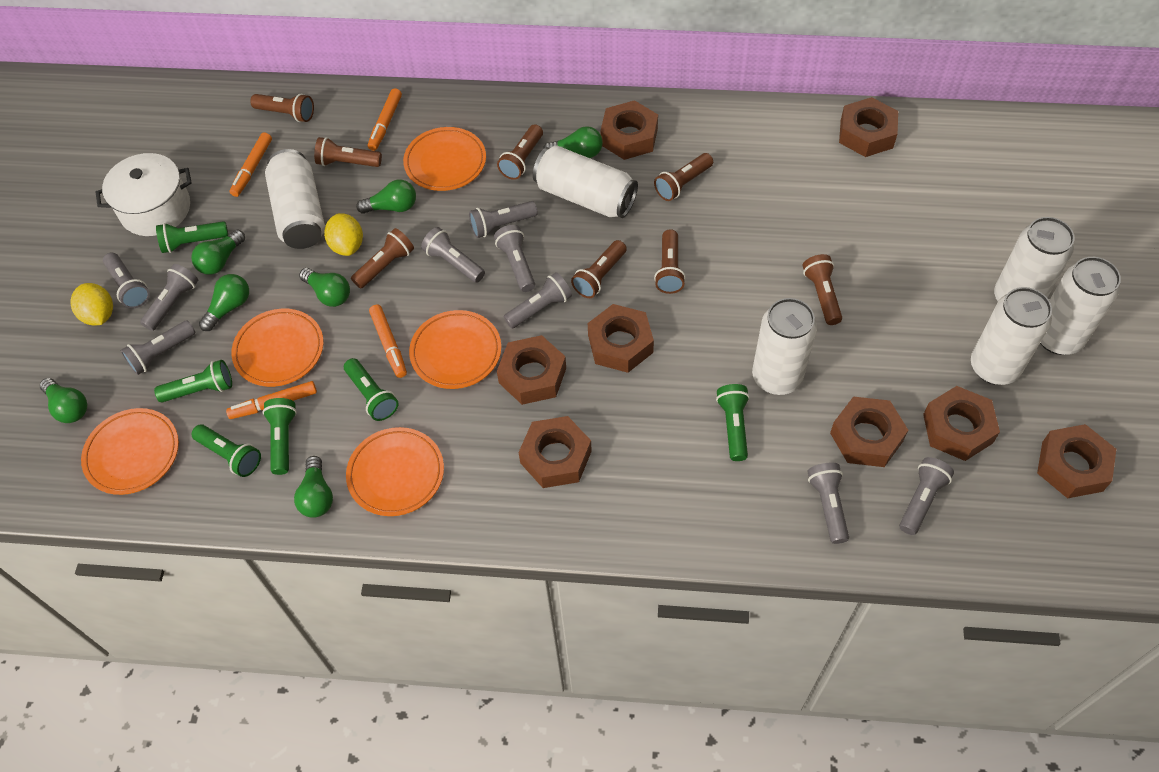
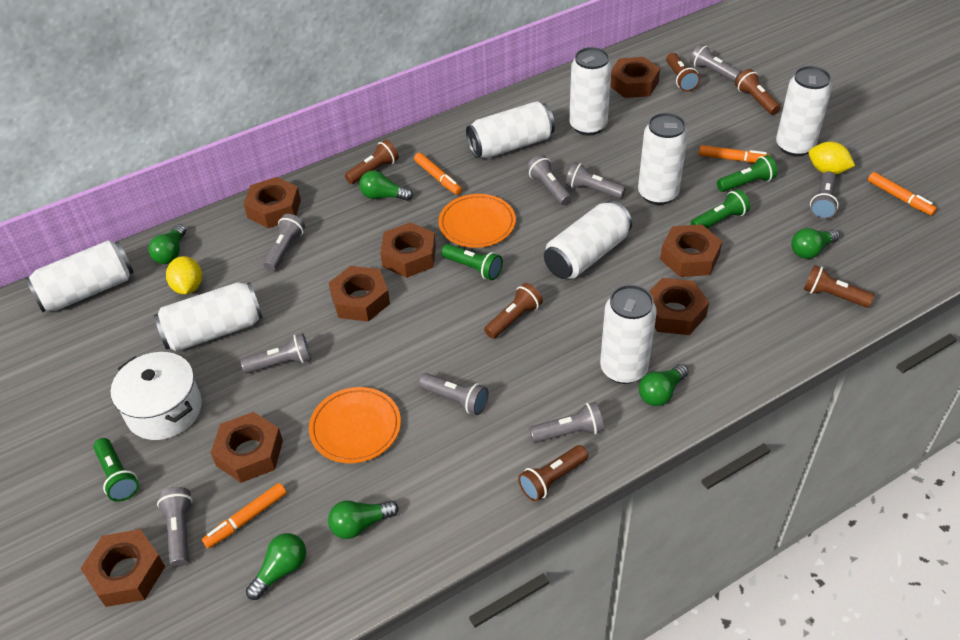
brown flashlight: 8 -> 6
green flashlight: 6 -> 4
green light bulb: 7 -> 6
orange plate: 5 -> 2
white can: 6 -> 8

